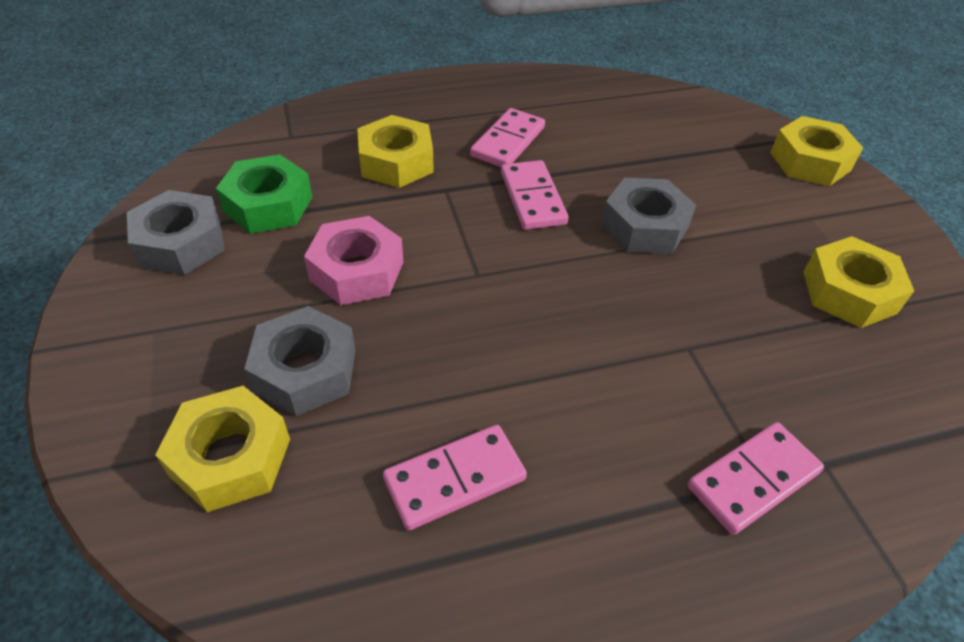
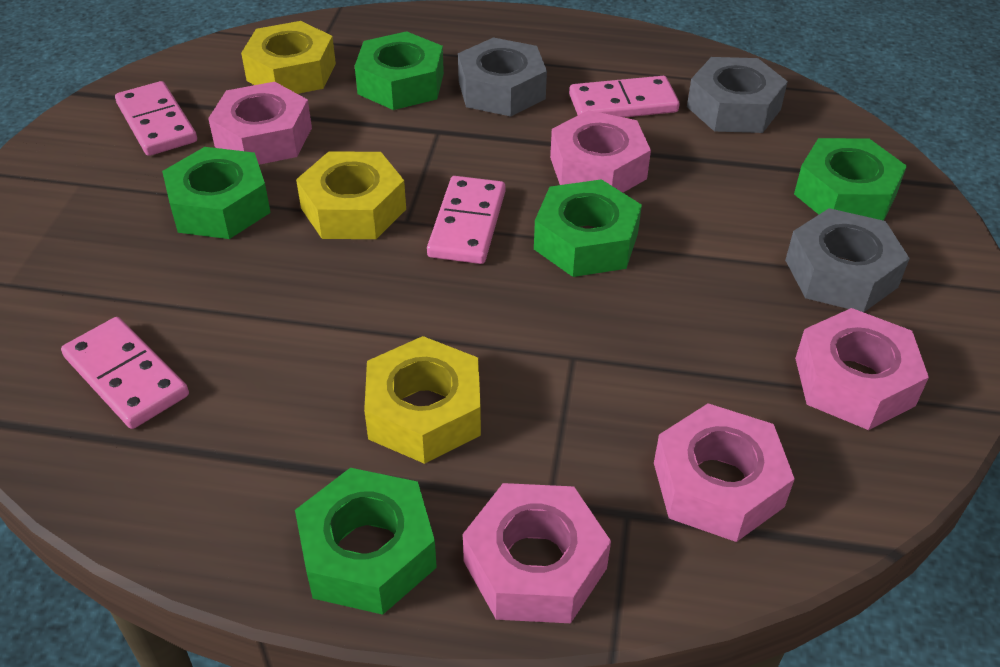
green nut: 1 -> 5
pink nut: 1 -> 5
yellow nut: 4 -> 3

